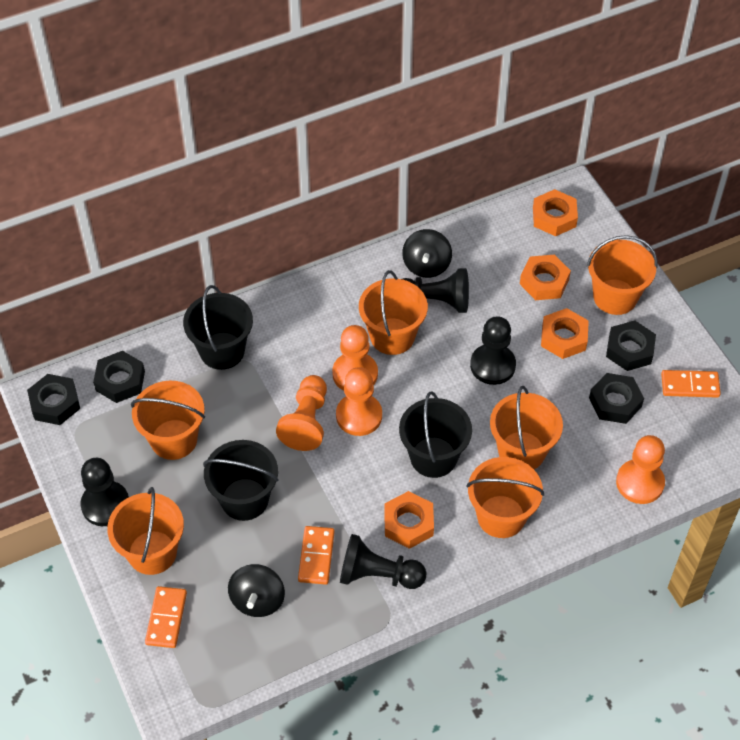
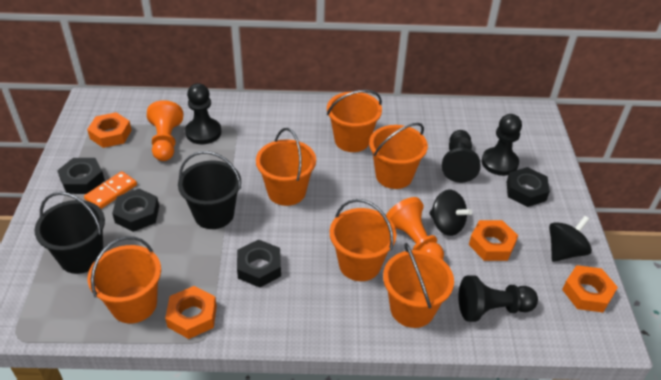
black bucket: 3 -> 2
orange domino: 3 -> 1
orange pawn: 4 -> 2

